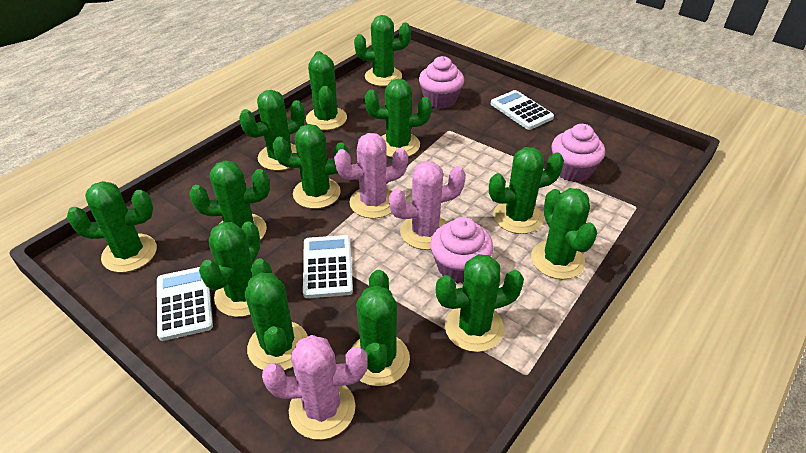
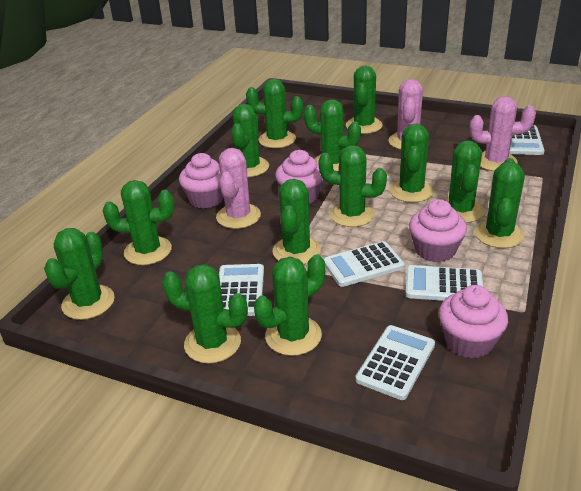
pink cupcake: 3 -> 4
white calculator: 3 -> 5

